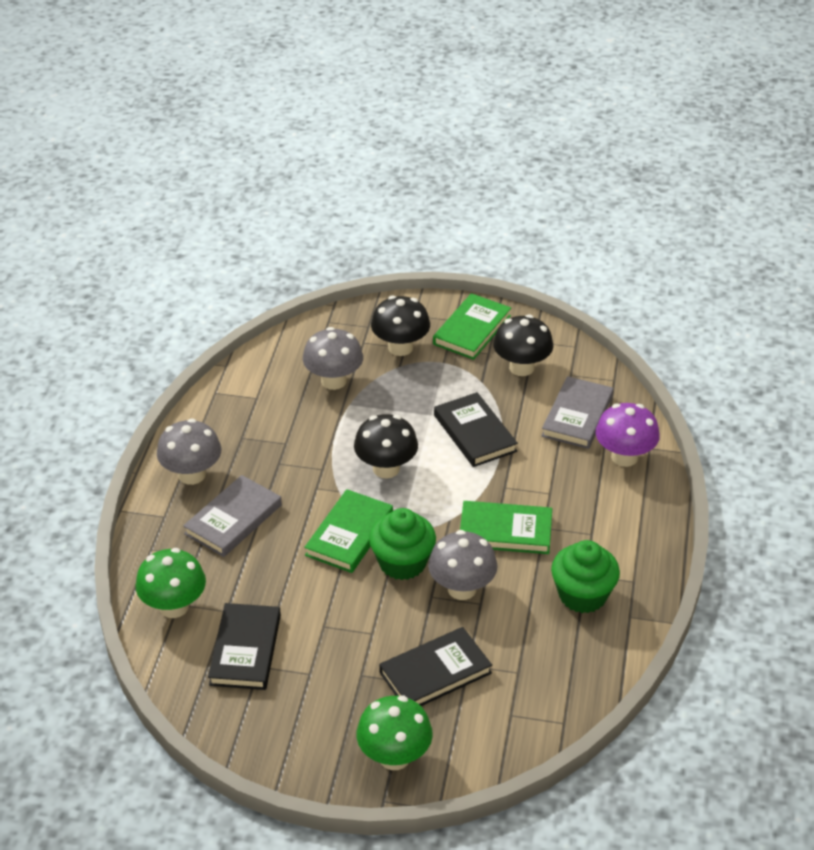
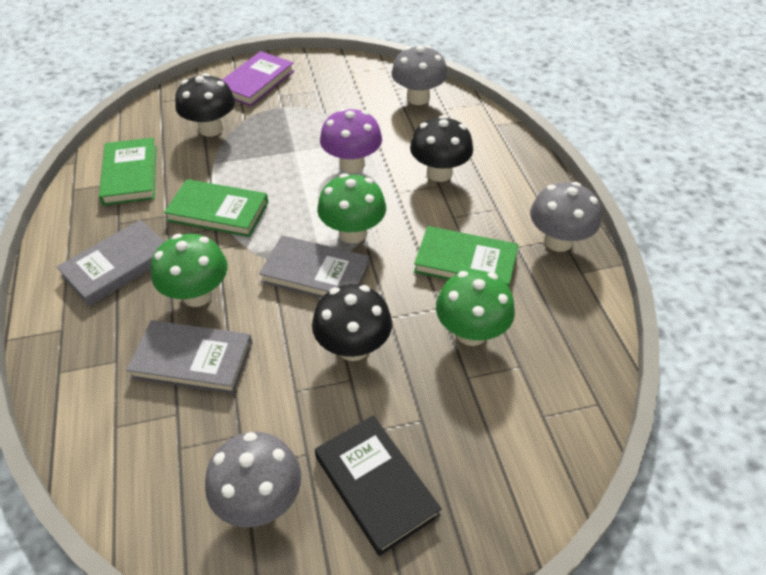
black book: 3 -> 1
green cupcake: 2 -> 0
green mushroom: 2 -> 3
grey book: 2 -> 3
purple book: 0 -> 1

